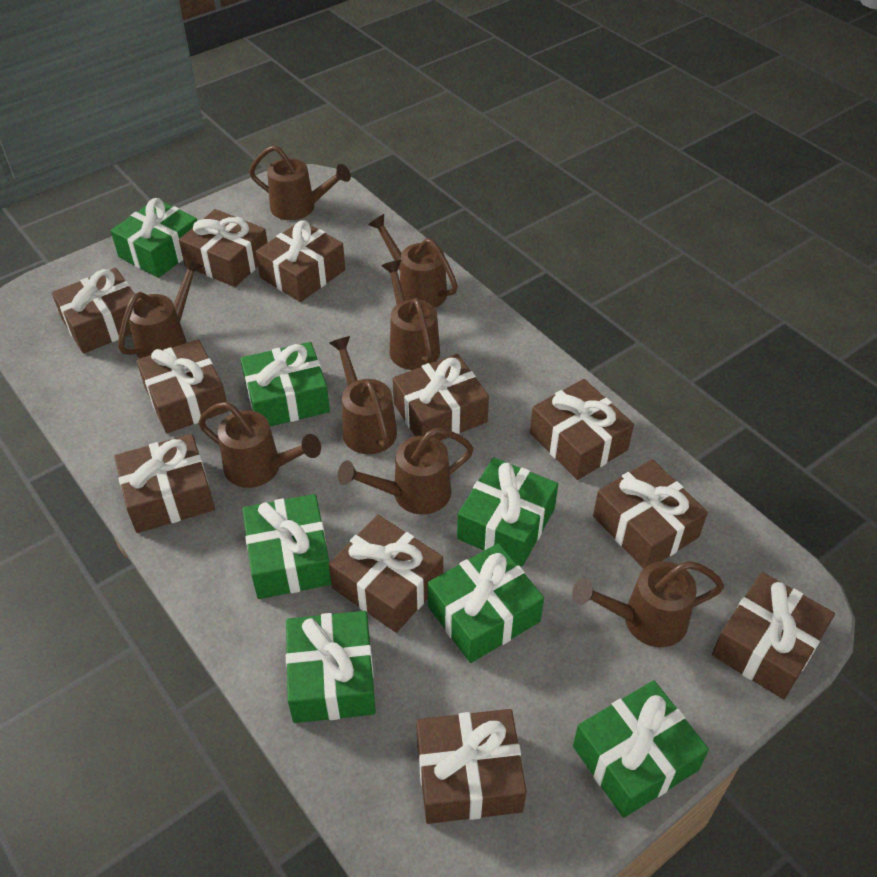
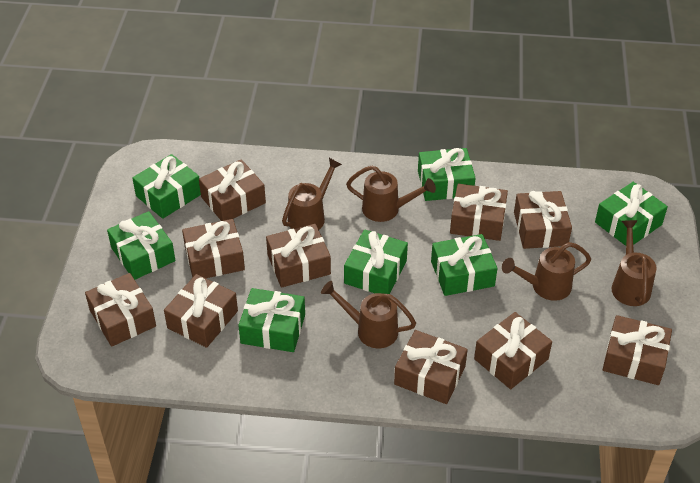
brown gift: 11 -> 10
brown watering can: 8 -> 5

